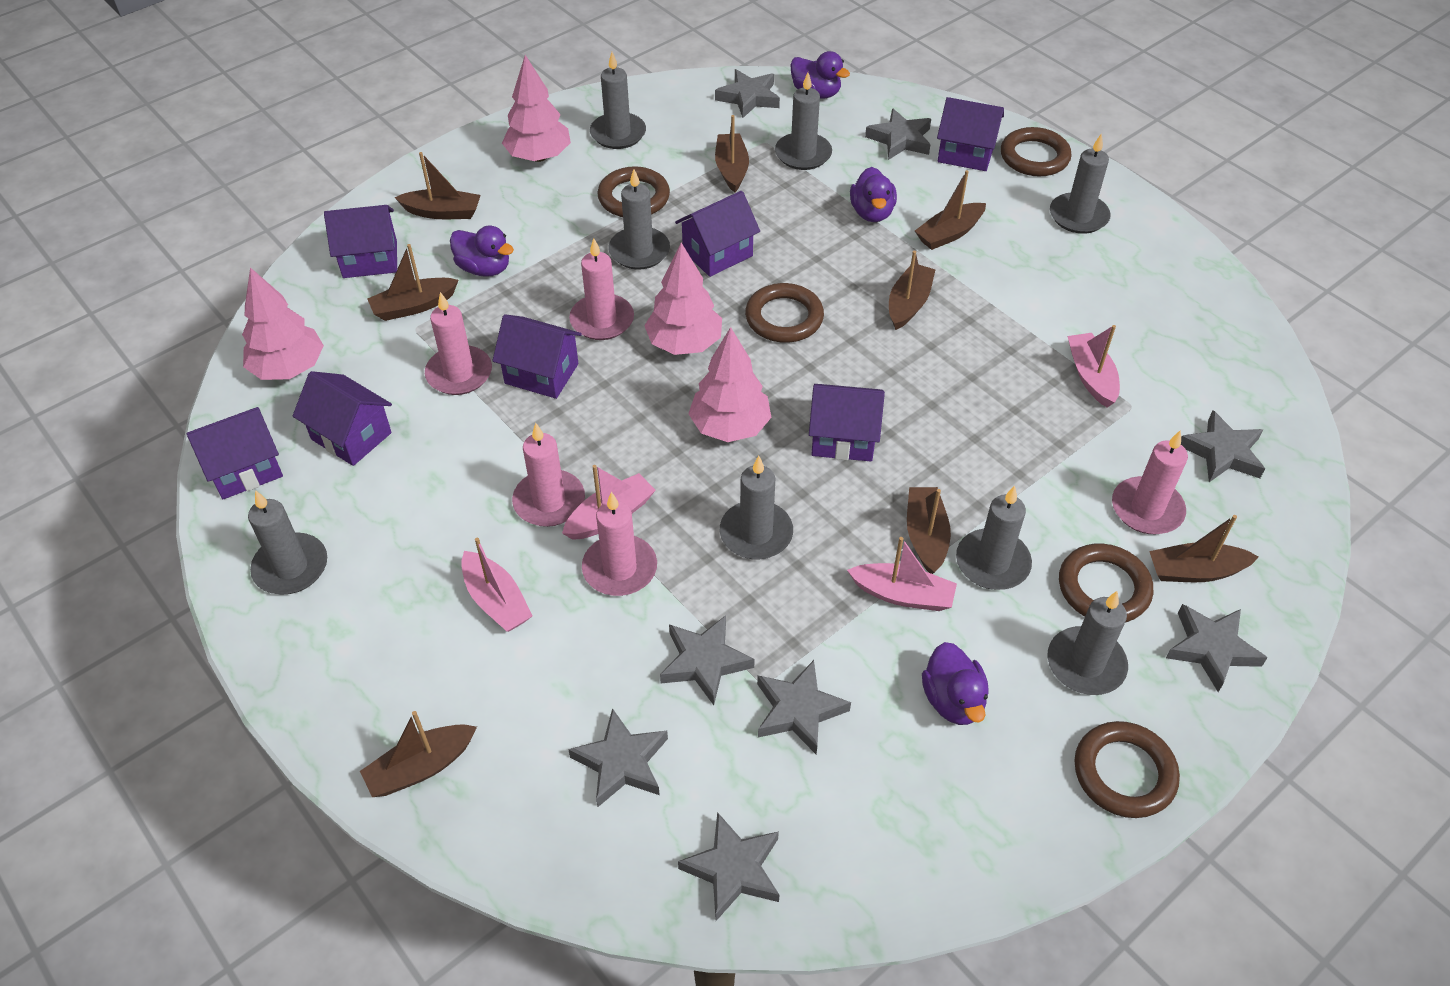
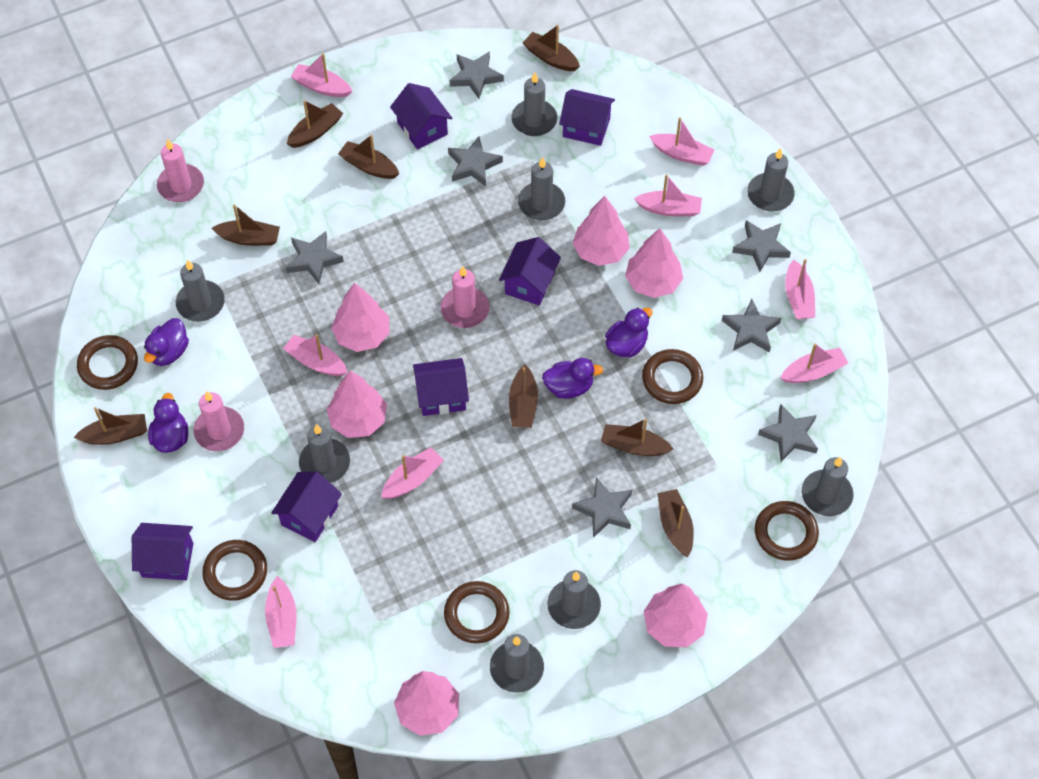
grey star: 8 -> 7
pink boat: 4 -> 8
pink candle: 5 -> 3
pink tree: 4 -> 6
purple house: 7 -> 6

